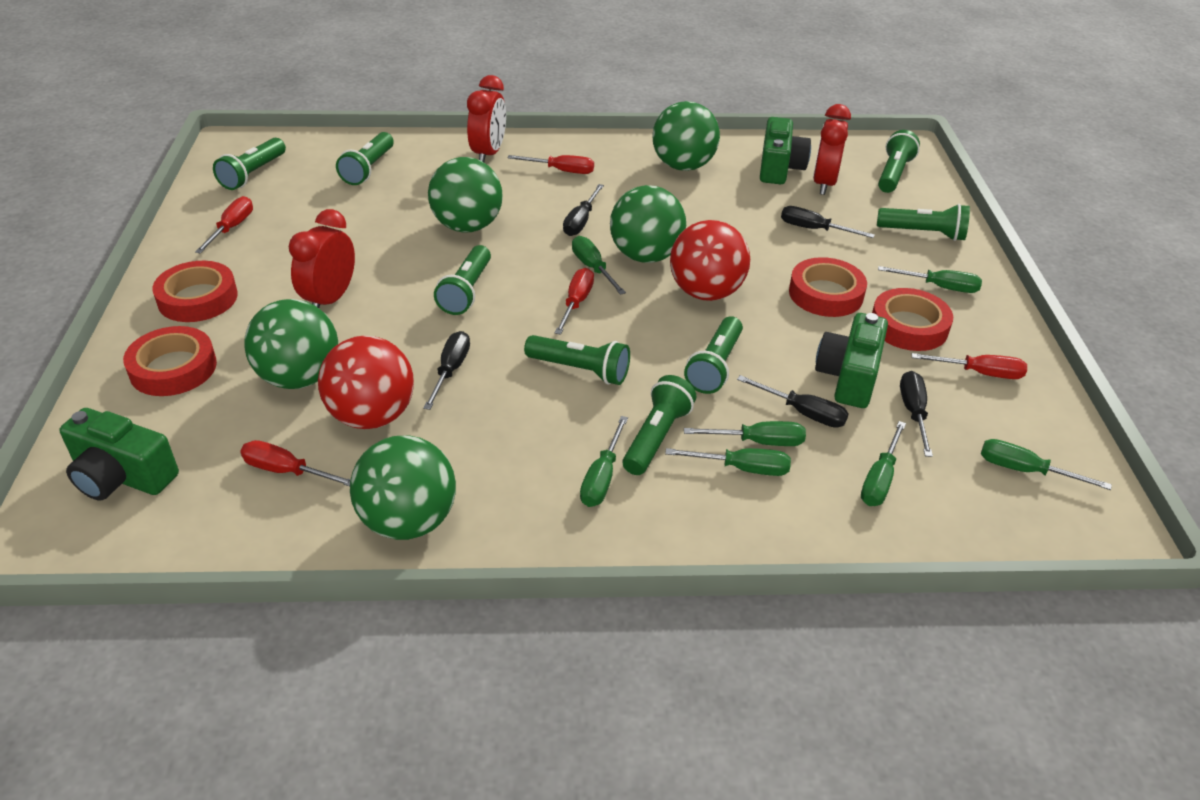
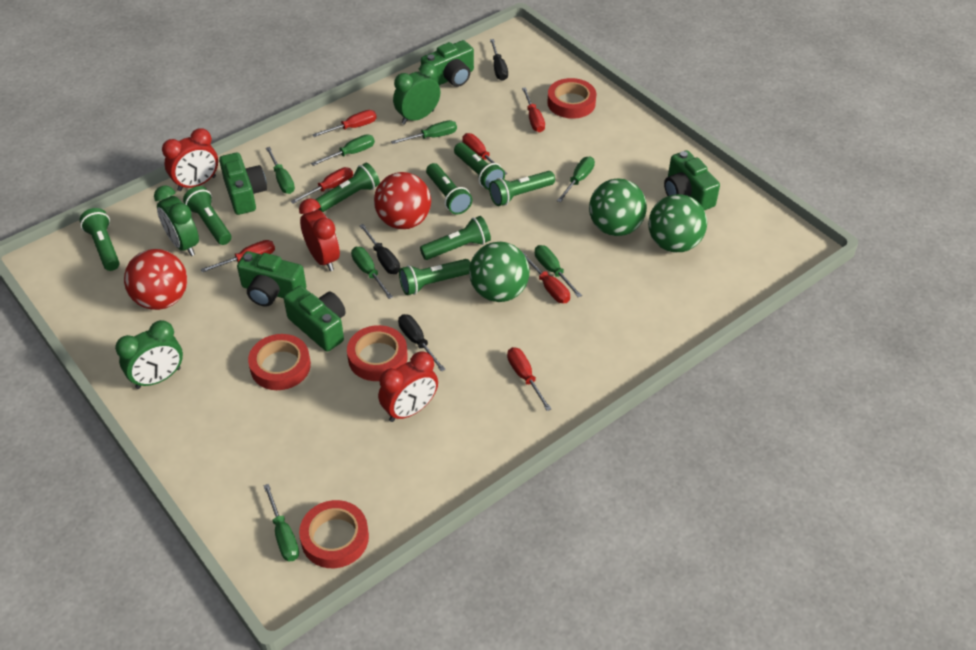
black screwdriver: 5 -> 3
green ball: 5 -> 3
green camera: 3 -> 5
green clock: 0 -> 3
red screwdriver: 5 -> 7

